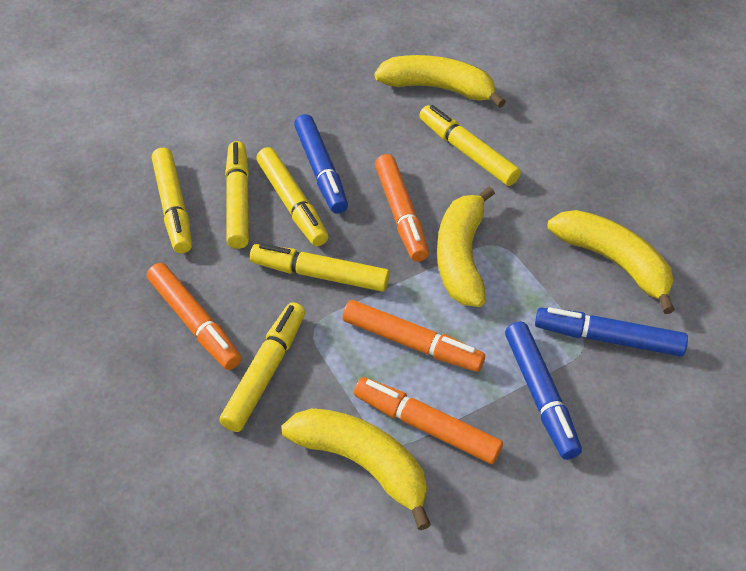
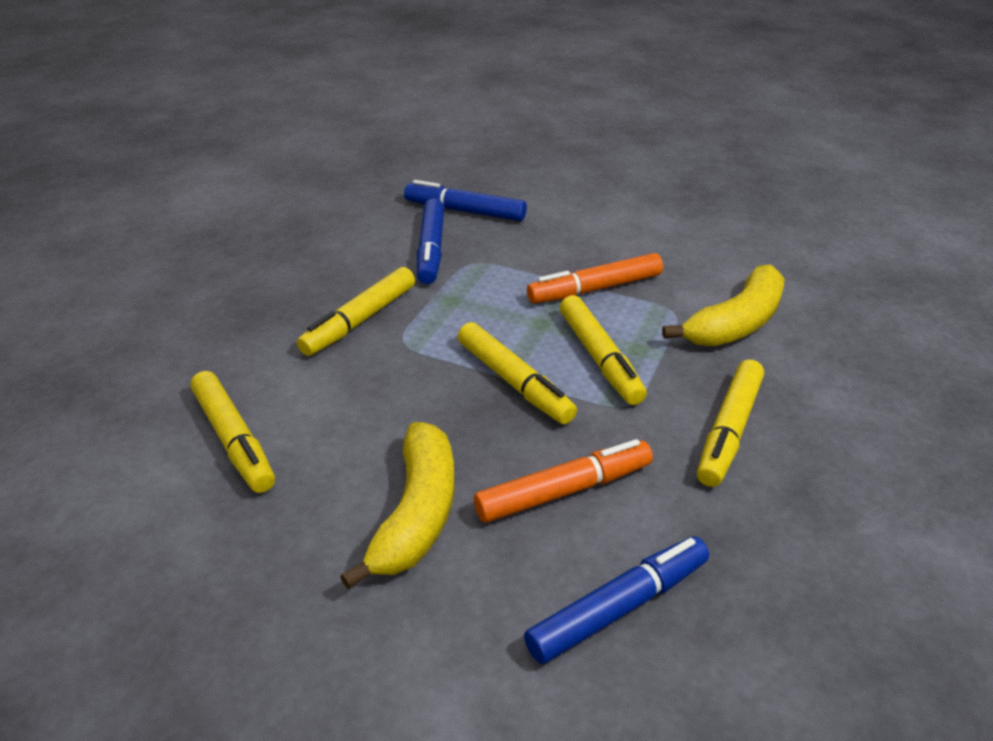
orange marker: 4 -> 2
yellow banana: 4 -> 2
yellow marker: 6 -> 5

